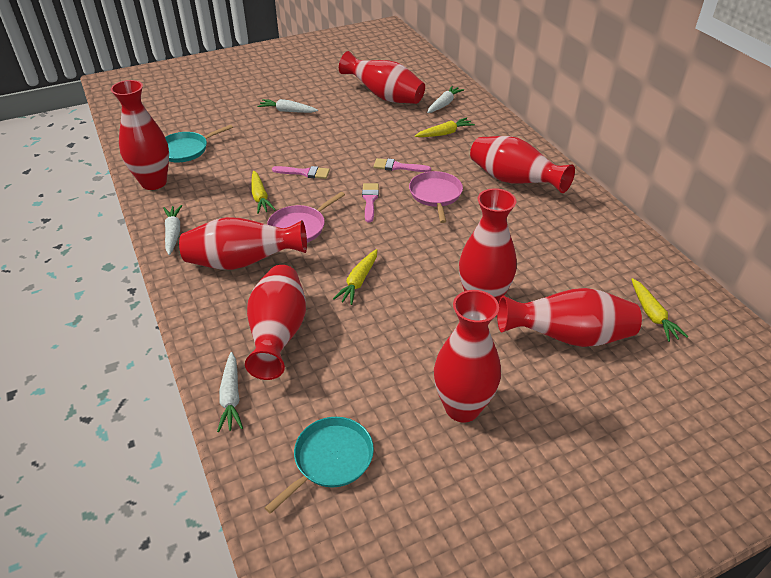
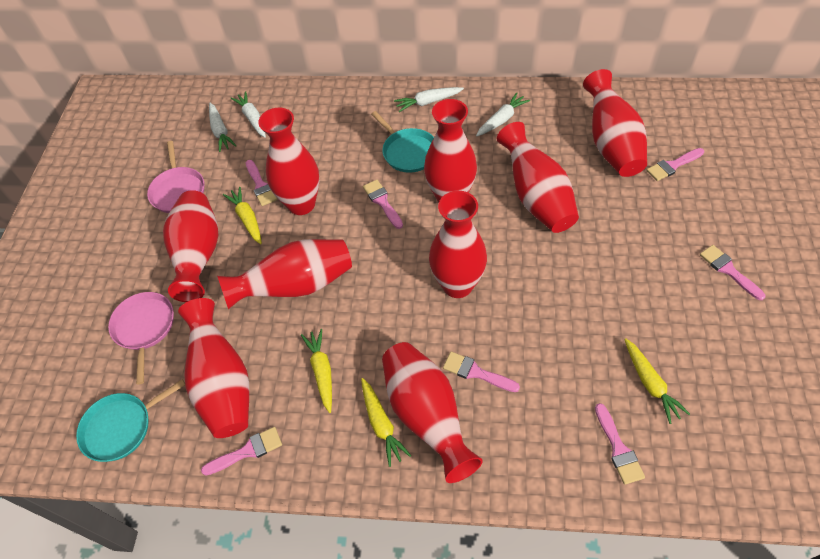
pink brush: 3 -> 7
red vase: 8 -> 9

